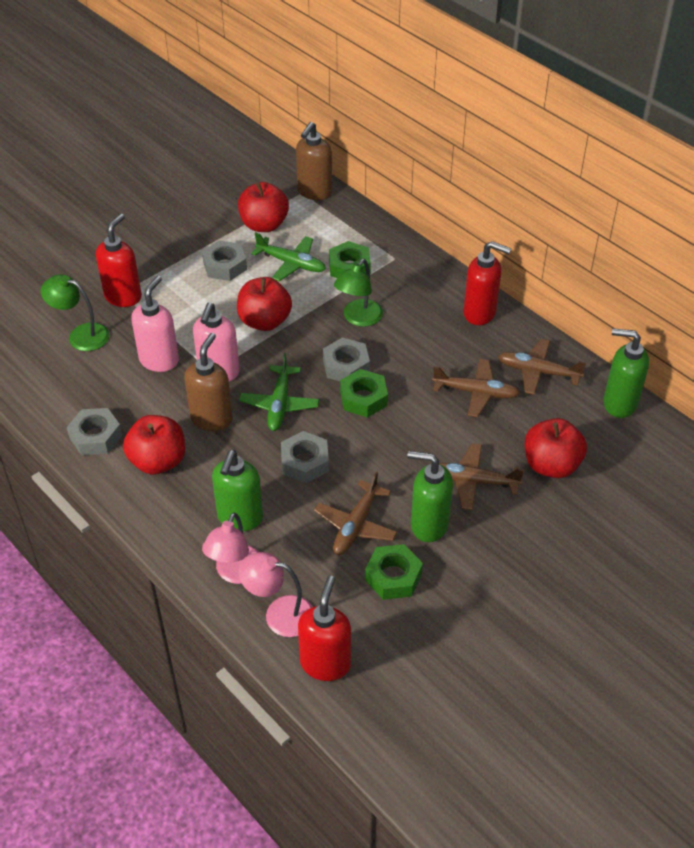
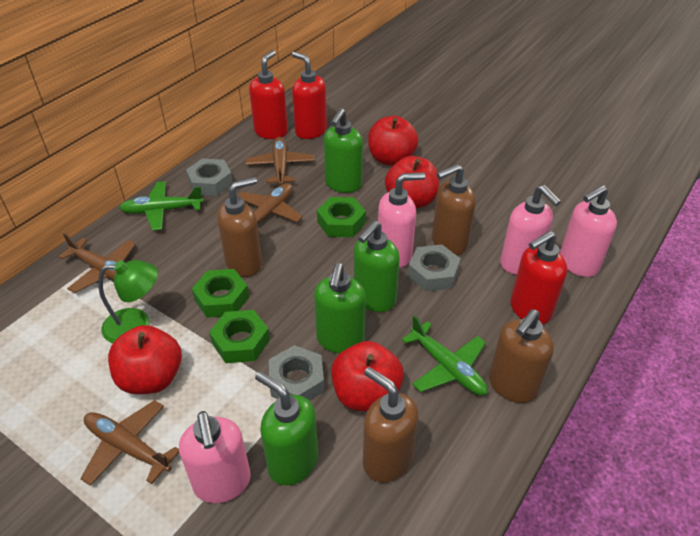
brown soap dispenser: 2 -> 4
green lamp: 2 -> 1
green soap dispenser: 3 -> 4
grey nut: 4 -> 3
pink lamp: 2 -> 0
pink soap dispenser: 2 -> 4

